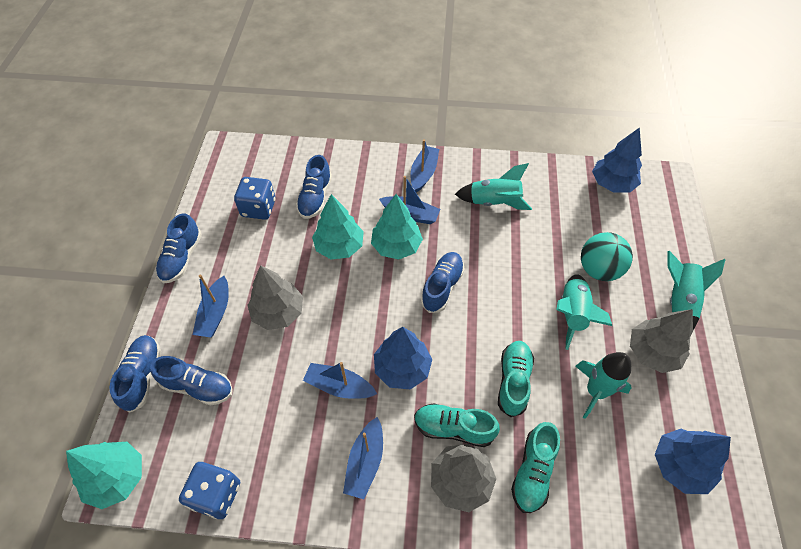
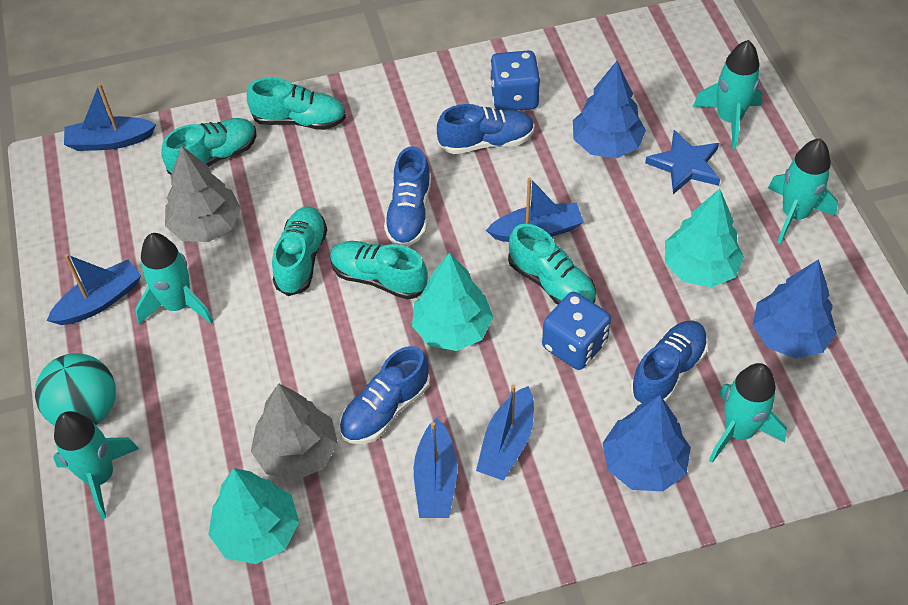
blue shoe: 5 -> 4
blue star: 0 -> 1
grey tree: 3 -> 2
turquoise rocket: 4 -> 5
turquoise shoe: 3 -> 5

